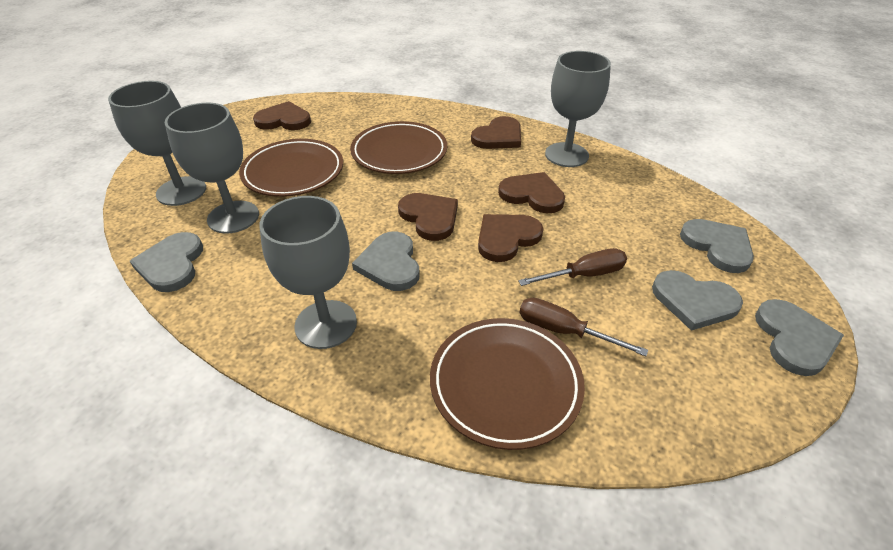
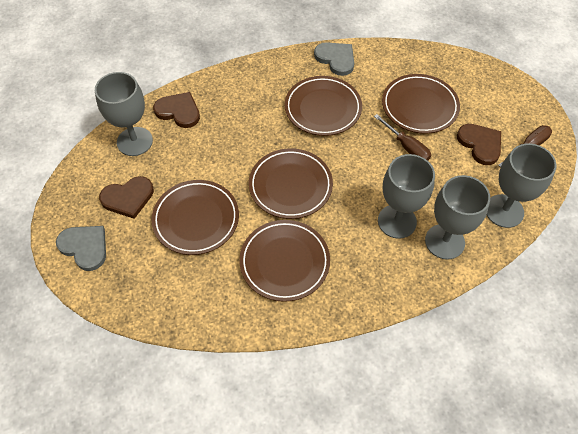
brown heart: 5 -> 3
brown plate: 3 -> 5
grey heart: 5 -> 2

